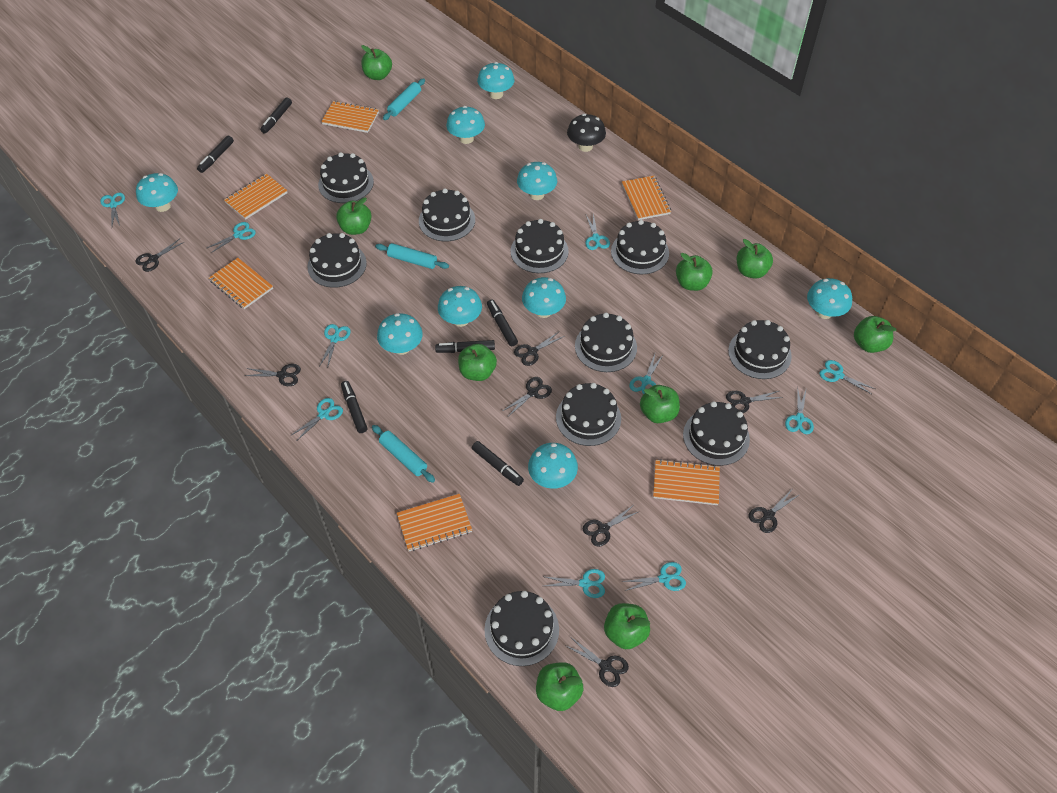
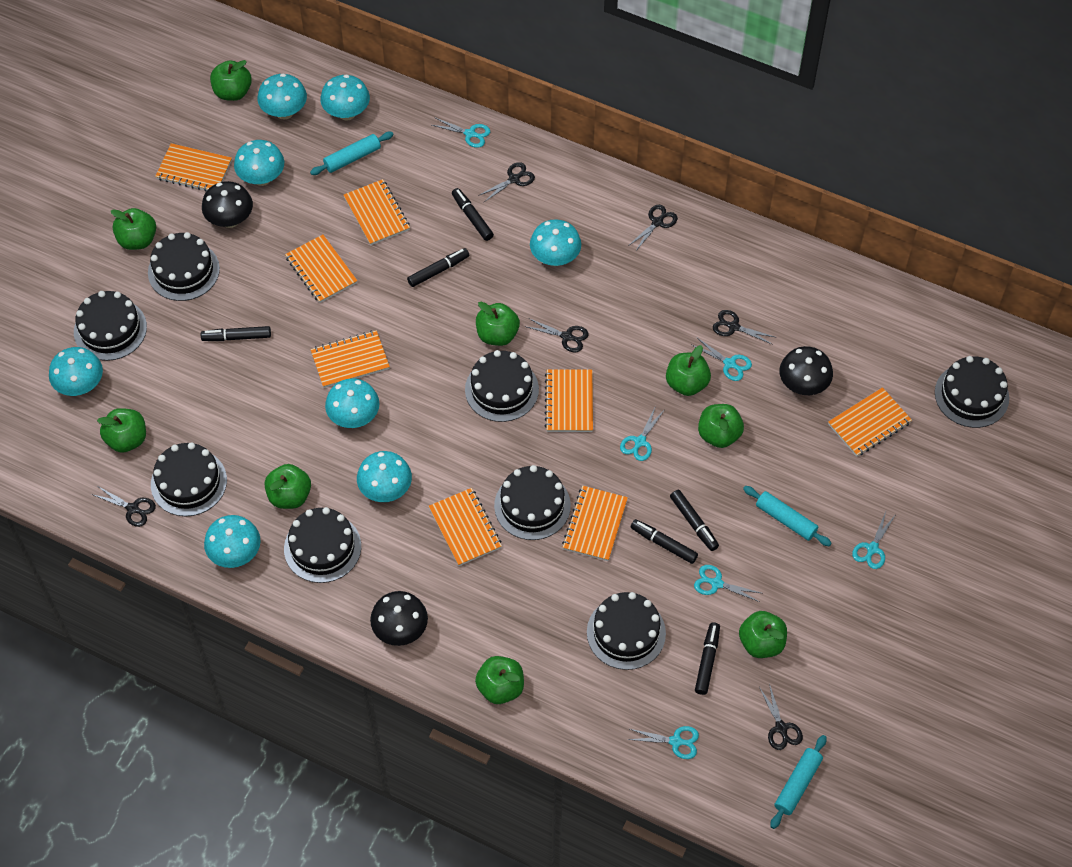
black cake: 10 -> 8
black mushroom: 1 -> 3
black scissors: 8 -> 6
orange notebook: 6 -> 8
turquoise mushroom: 9 -> 8
turquoise scissors: 10 -> 6

